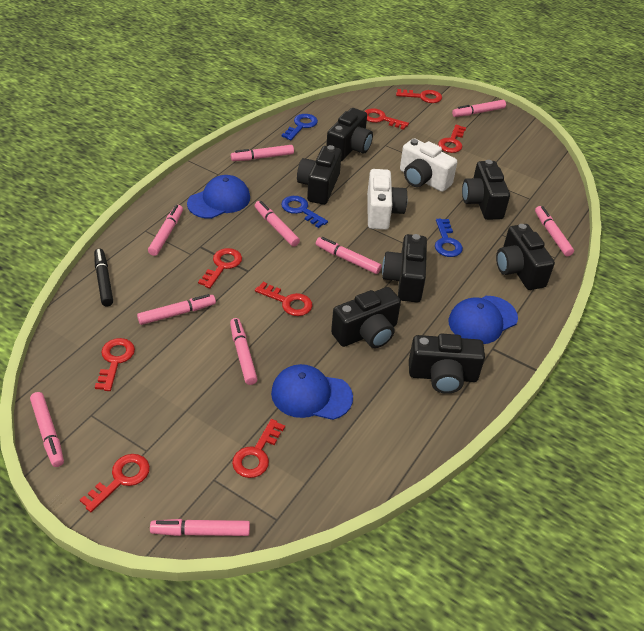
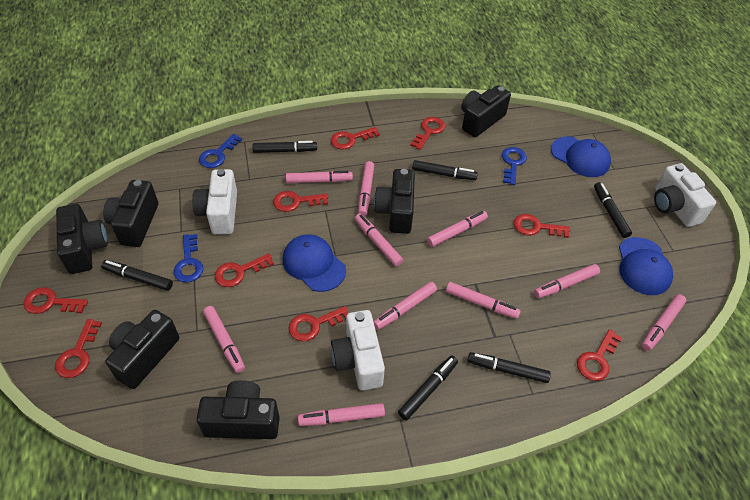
black camera: 7 -> 6
black marker: 1 -> 6
red key: 8 -> 9
white camera: 2 -> 3

